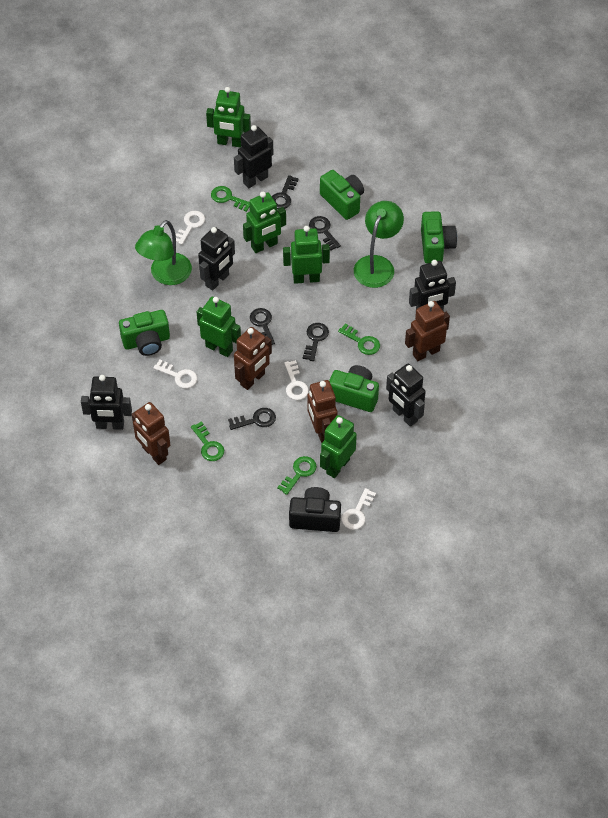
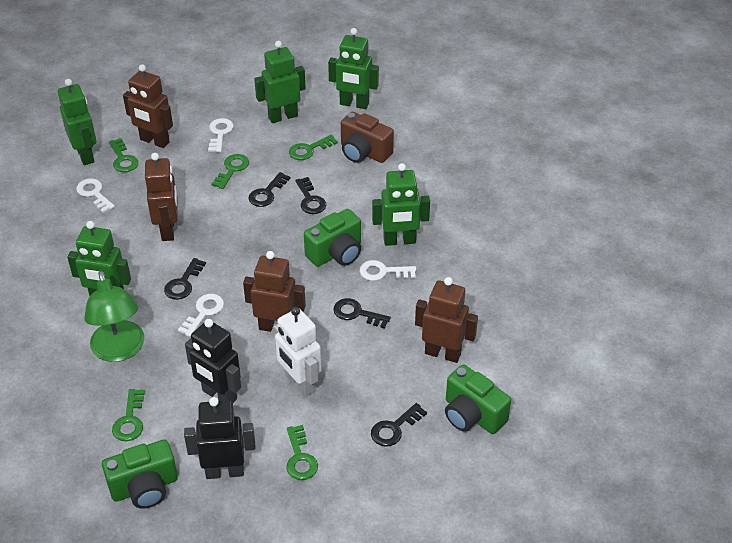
black camera: 1 -> 0
black robot: 5 -> 2
brown camera: 0 -> 1
green camera: 4 -> 3
green key: 4 -> 5
green lamp: 2 -> 1
white robot: 0 -> 1

